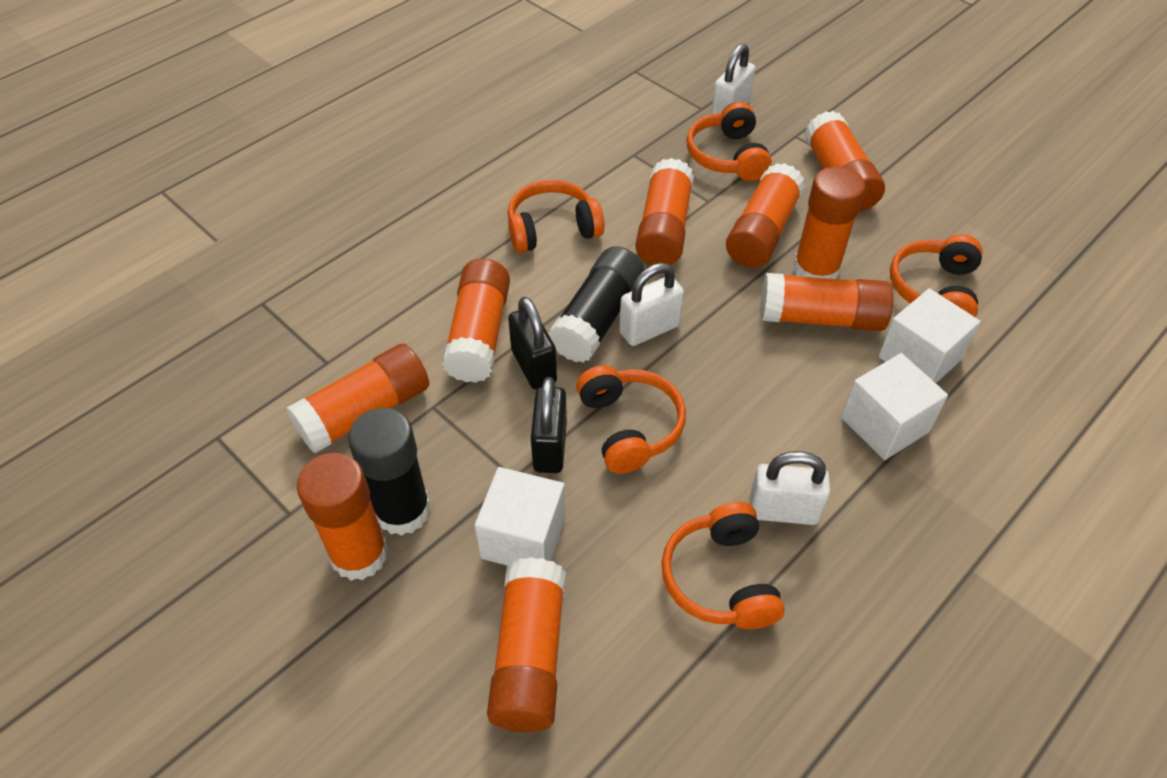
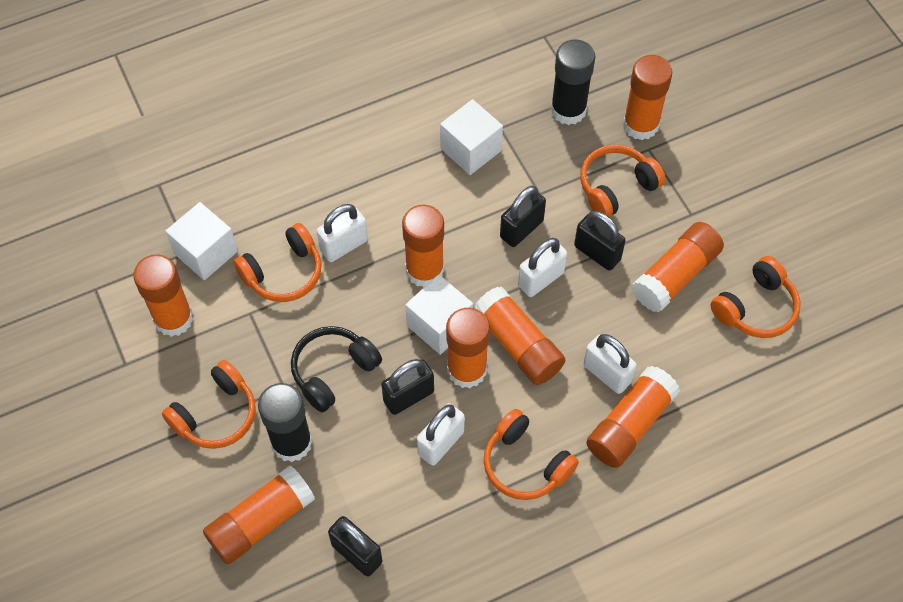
black headphones: 0 -> 1
black padlock: 2 -> 4
orange glue stick: 9 -> 8
white padlock: 3 -> 4

